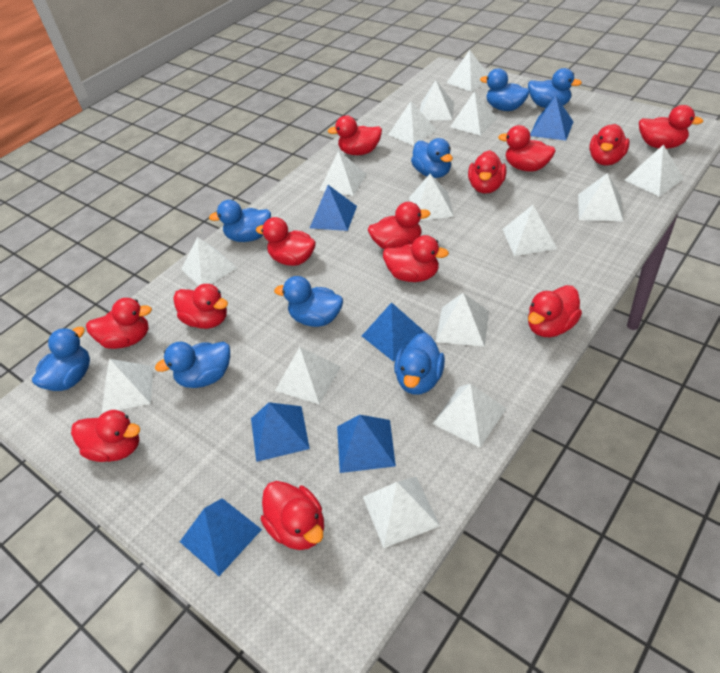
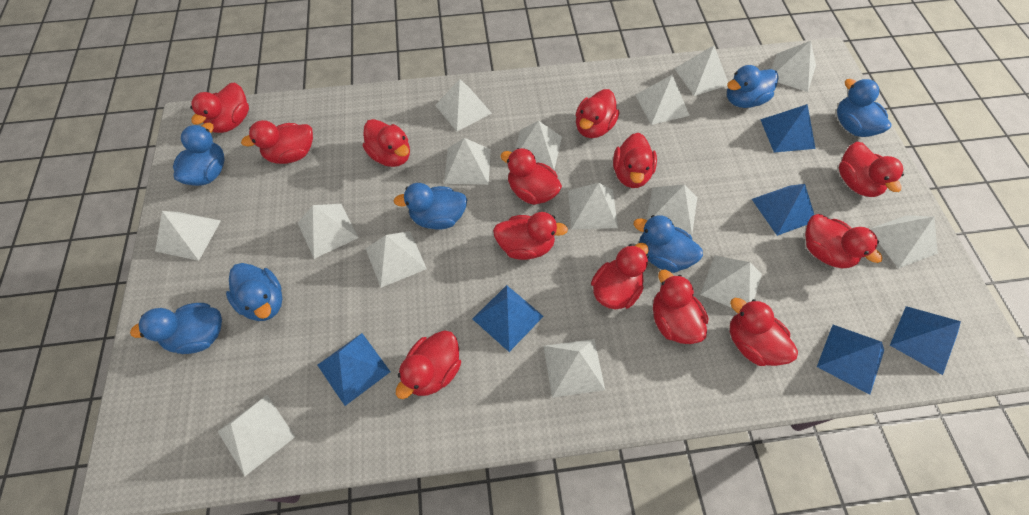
blue duck: 8 -> 7

